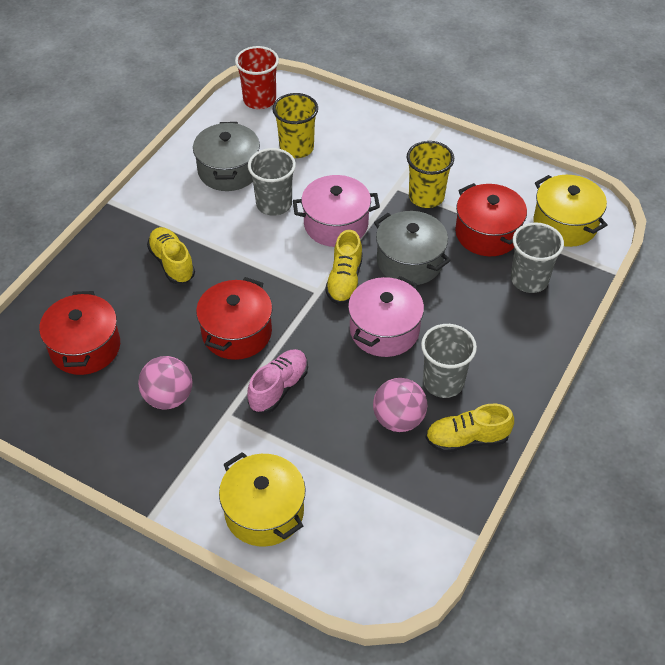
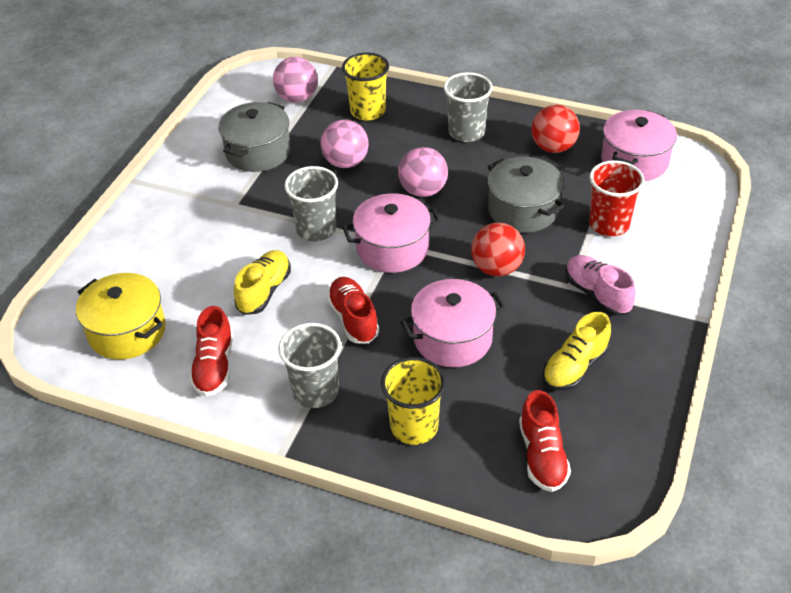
pink ball: 2 -> 3
pink pot: 2 -> 3
red ball: 0 -> 2
red pot: 3 -> 0
red shoe: 0 -> 3
yellow pot: 2 -> 1
yellow shoe: 3 -> 2

